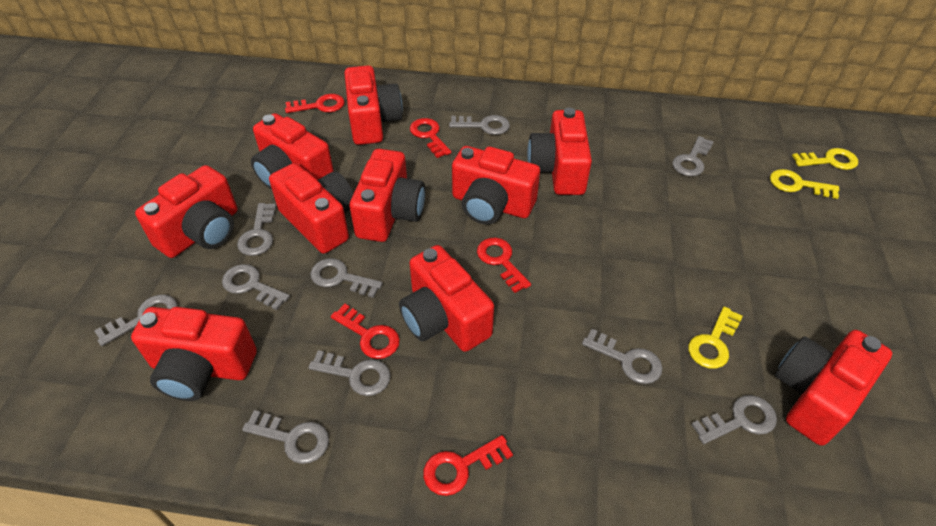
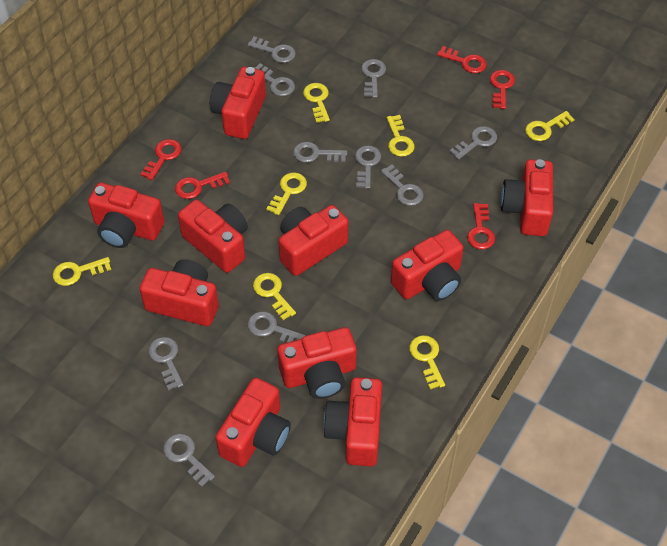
yellow key: 3 -> 7

